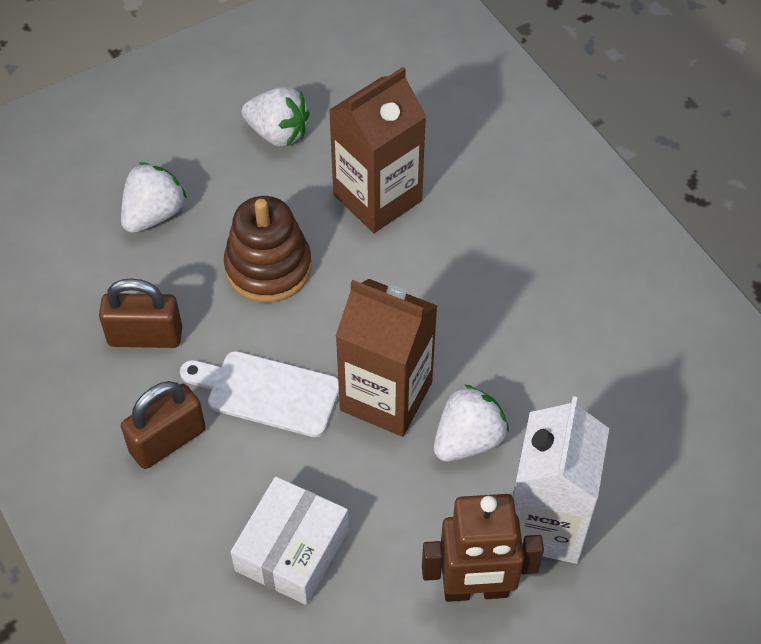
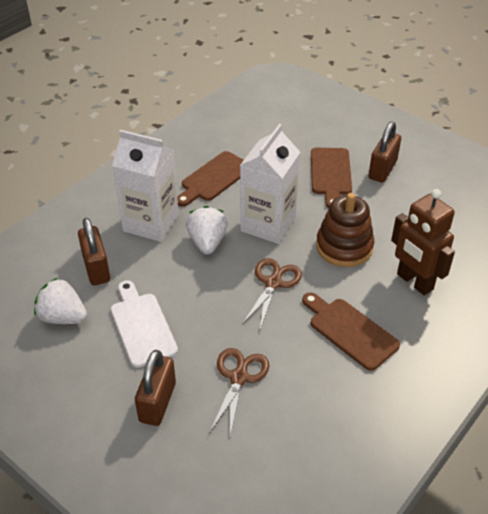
brown carton: 2 -> 0
brown cutting board: 0 -> 3
brown padlock: 2 -> 3
brown scissors: 0 -> 2
white box: 1 -> 0
white carton: 1 -> 2
white strawberry: 3 -> 2

